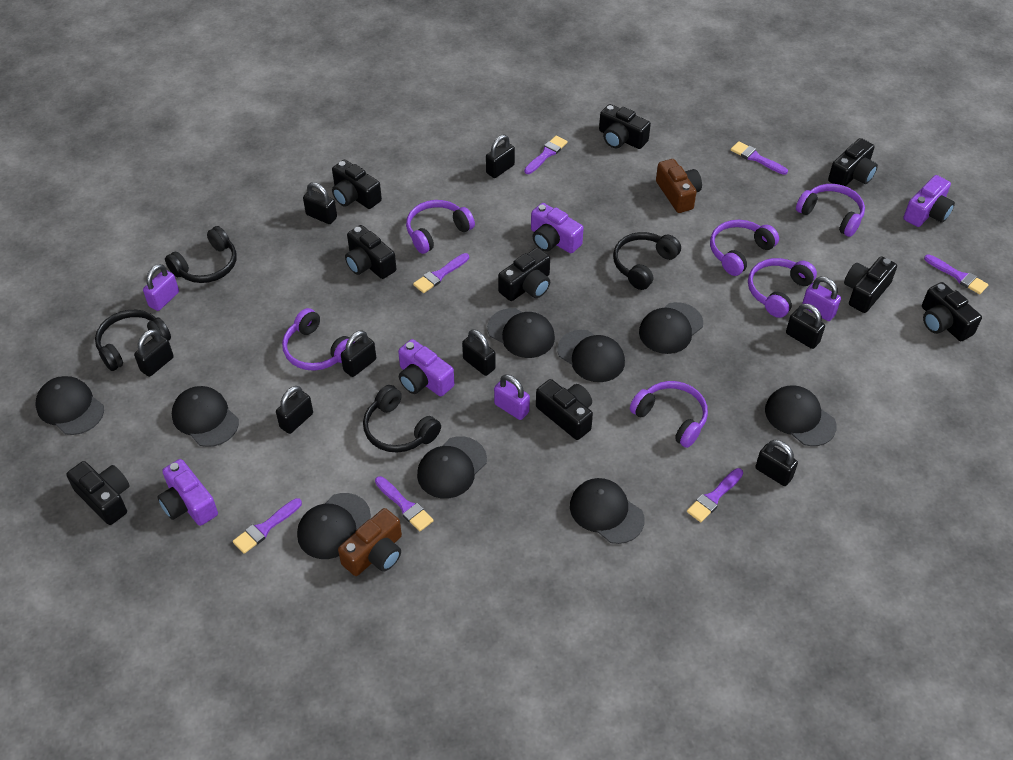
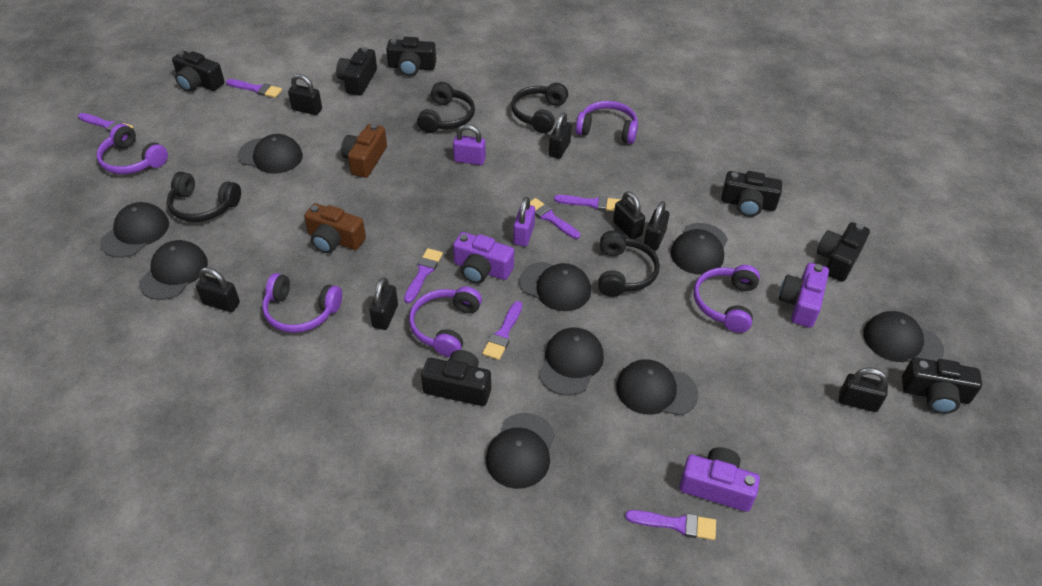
black camera: 9 -> 7
black padlock: 8 -> 7
purple camera: 4 -> 3
purple headphones: 6 -> 5
purple padlock: 3 -> 2

